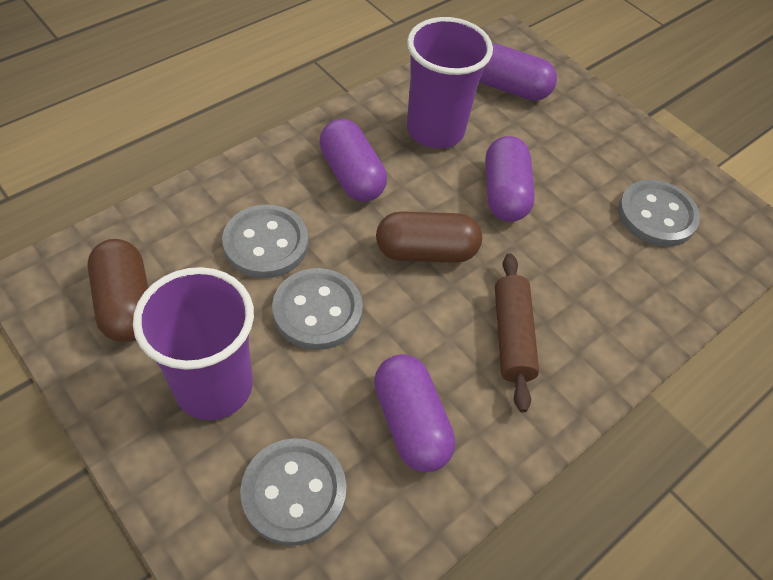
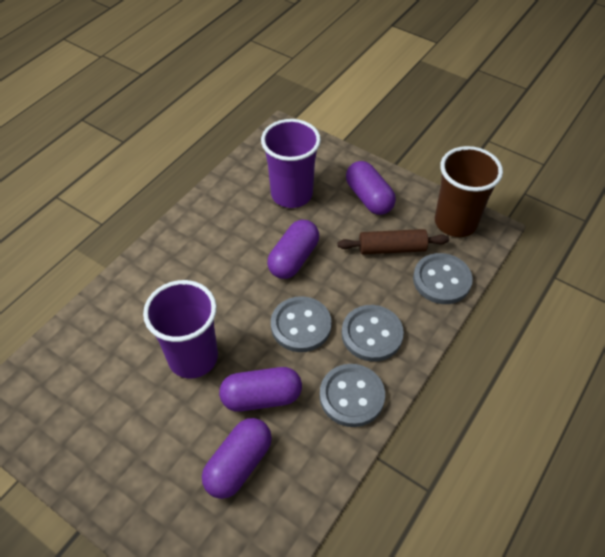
brown capsule: 2 -> 0
brown cup: 0 -> 1

